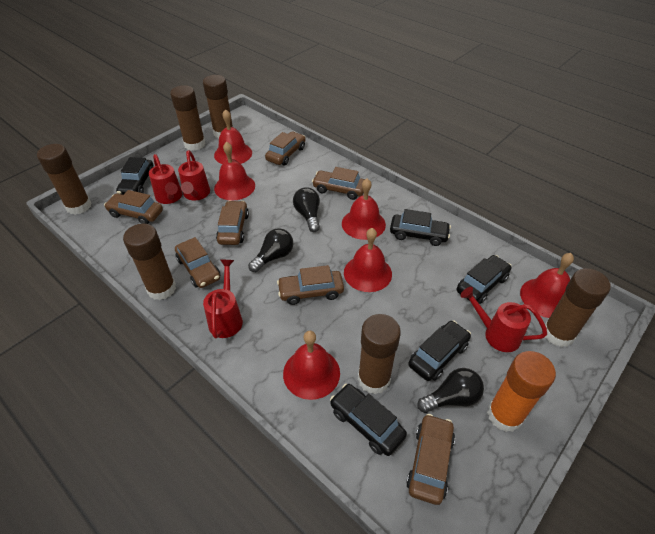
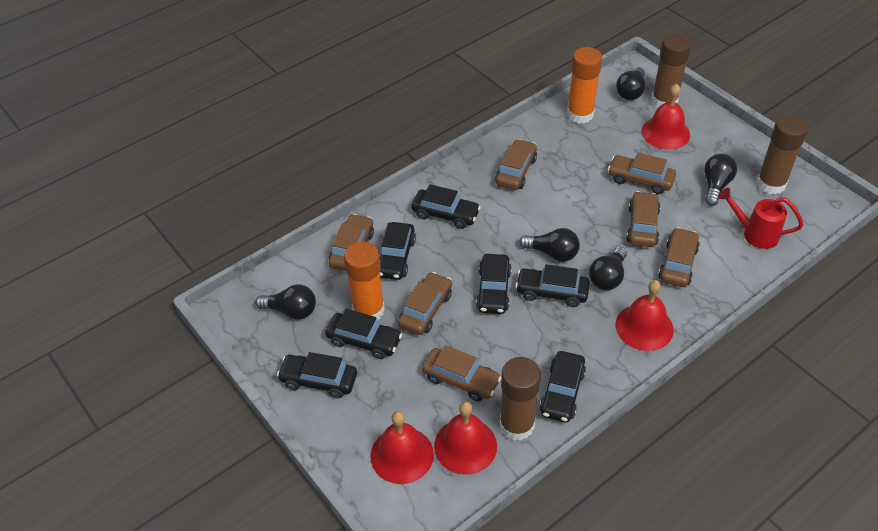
black car: 5 -> 7
black light bulb: 3 -> 5
brown glue stick: 6 -> 3
orange glue stick: 1 -> 2
red bell: 6 -> 4
red watering can: 4 -> 1

